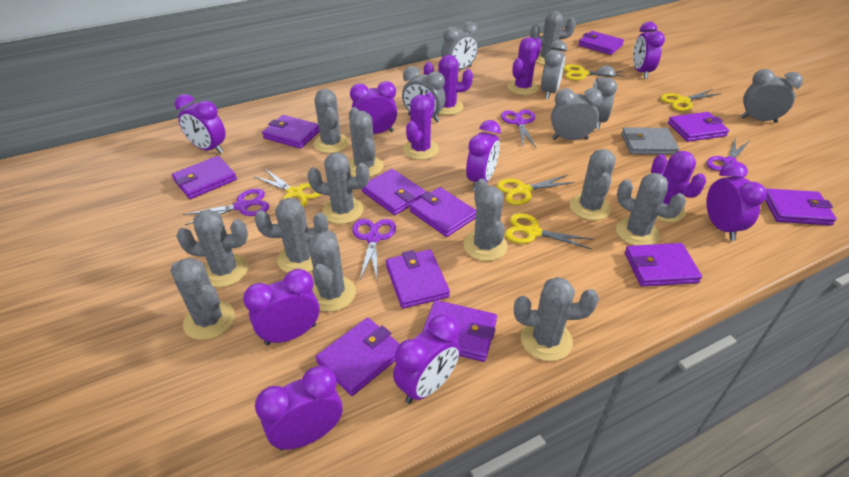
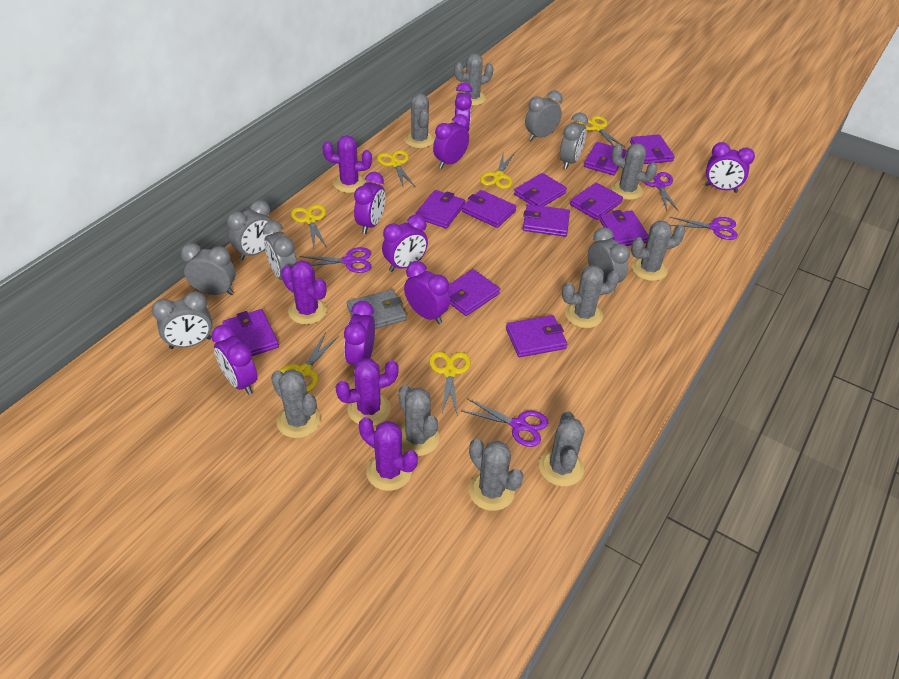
grey cactus: 12 -> 9
grey clock: 6 -> 7
yellow scissors: 5 -> 6

